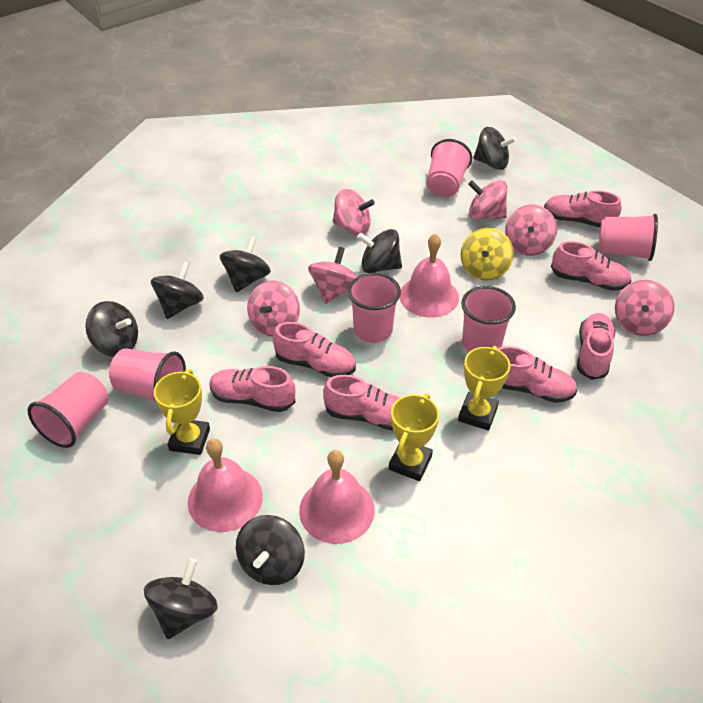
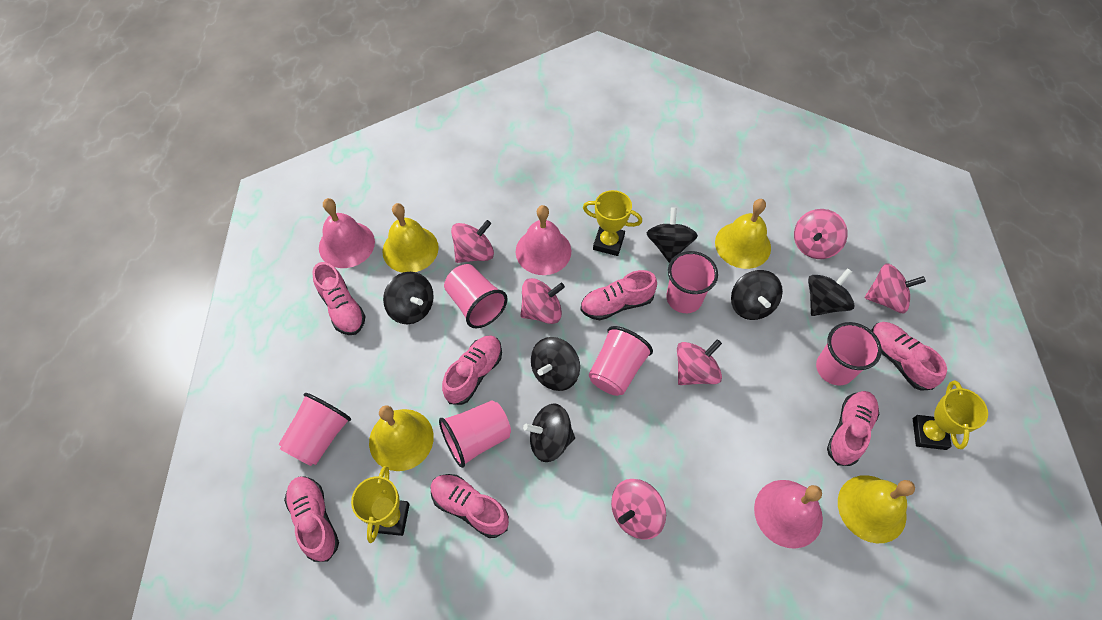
black spinning top: 7 -> 6
yellow bell: 0 -> 4
yellow spinning top: 1 -> 0

